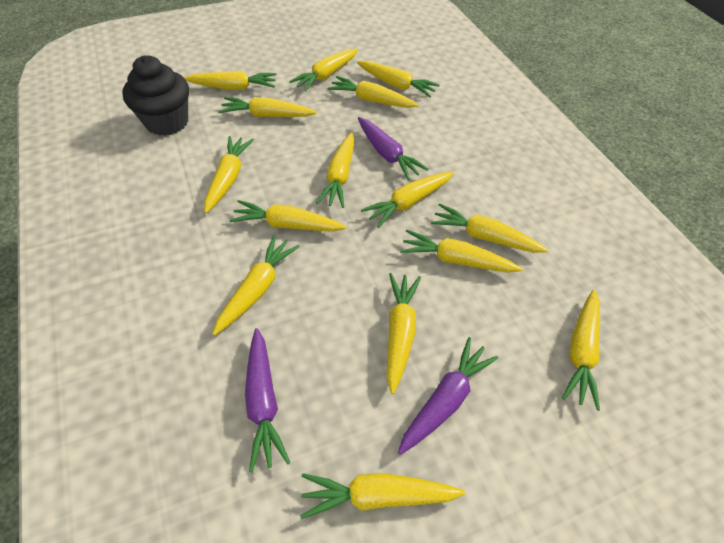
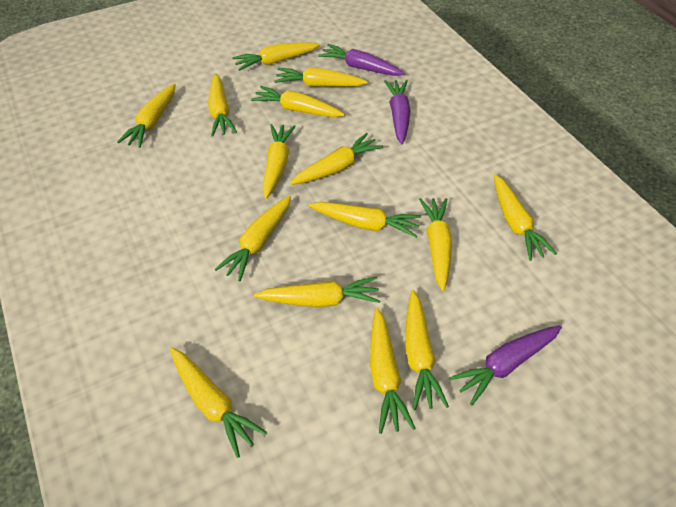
black cupcake: 1 -> 0

